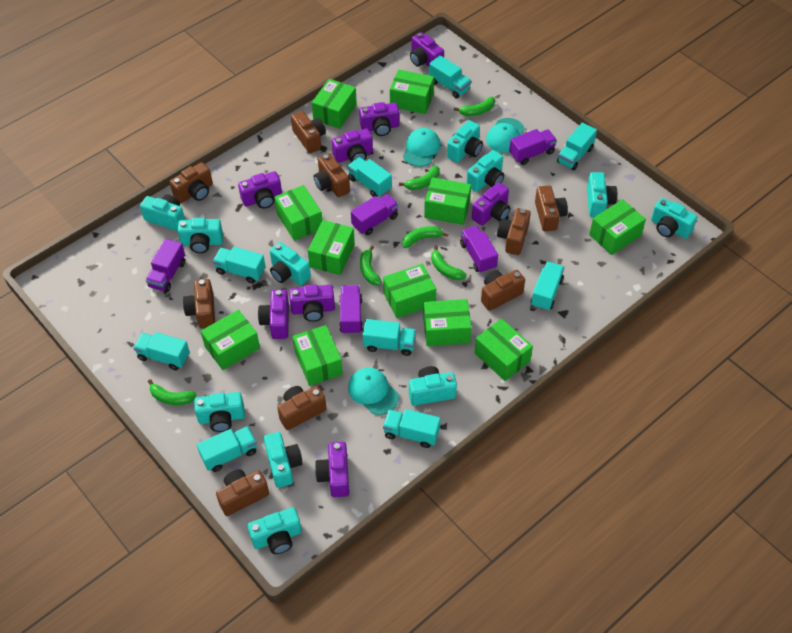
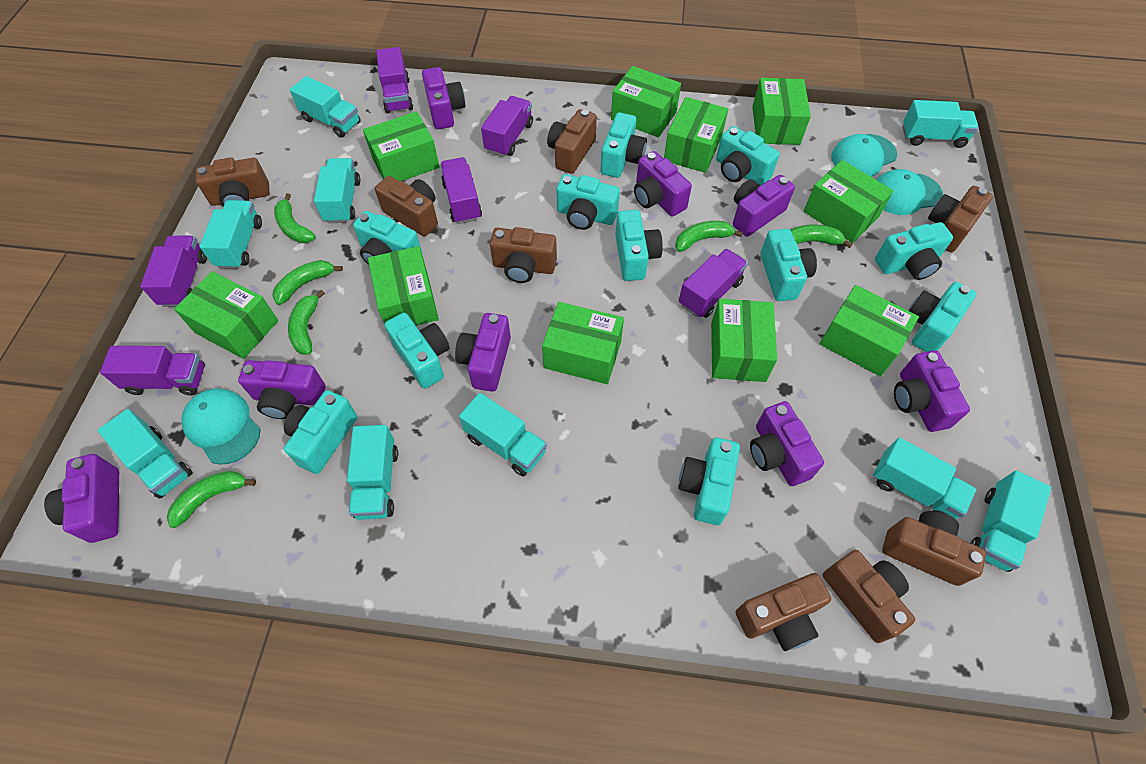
brown camera: 9 -> 8
green box: 11 -> 10
purple truck: 5 -> 6

